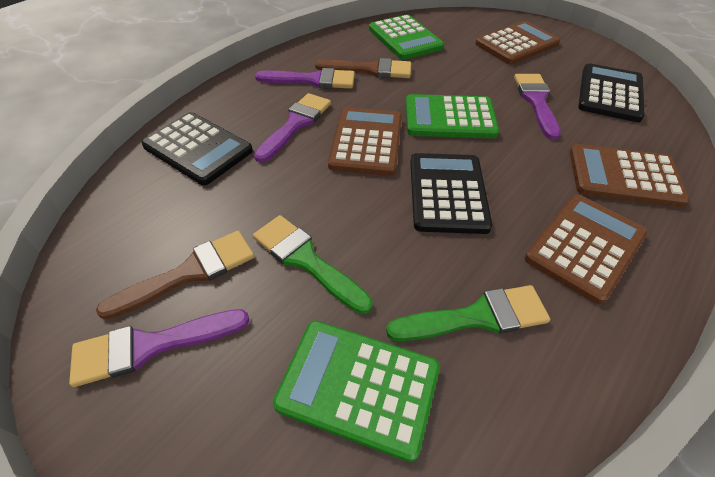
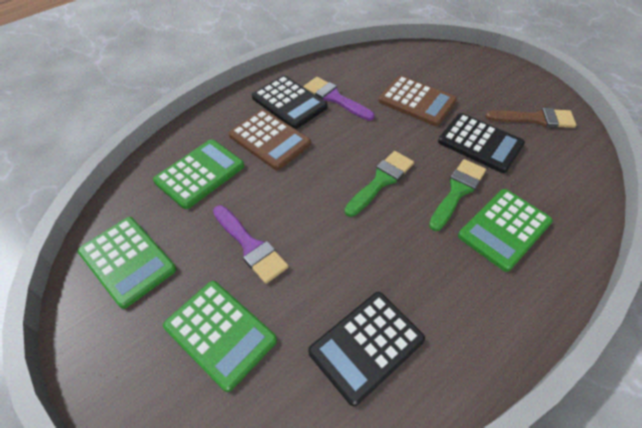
brown brush: 2 -> 1
brown calculator: 4 -> 2
green calculator: 3 -> 4
purple brush: 4 -> 2

